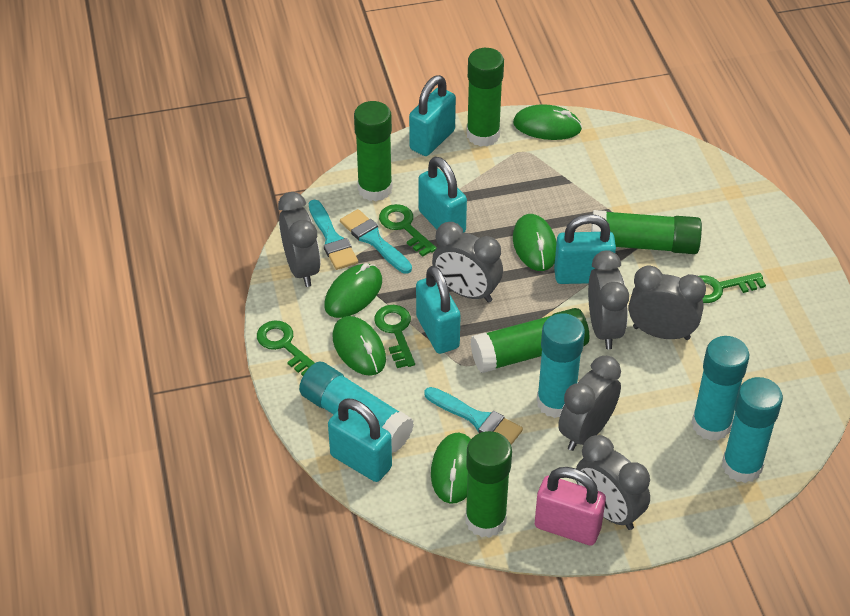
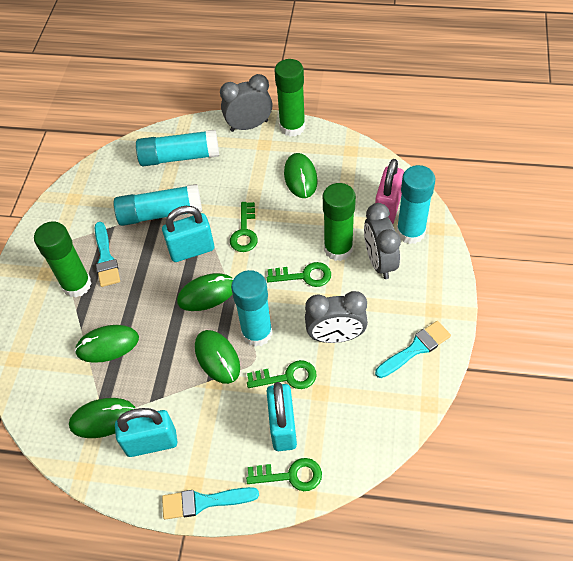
green glue stick: 5 -> 3
grey clock: 6 -> 3
turquoise padlock: 5 -> 3

